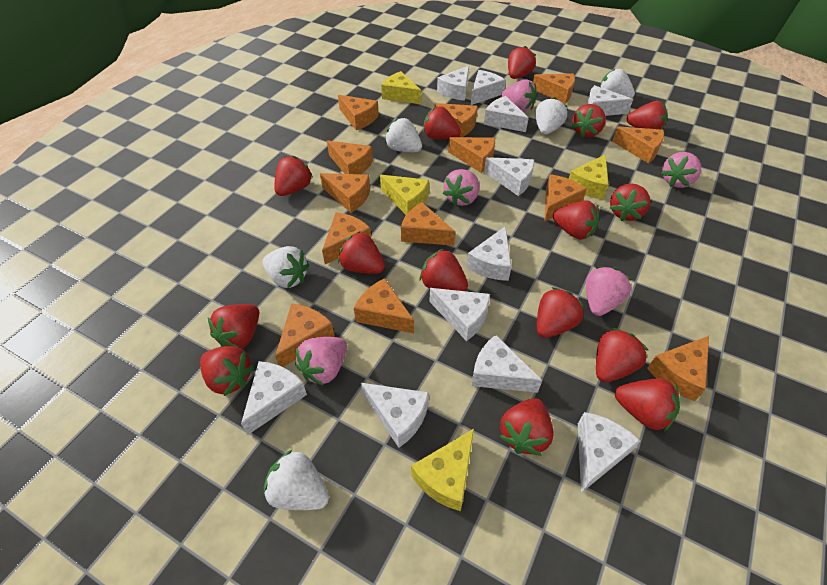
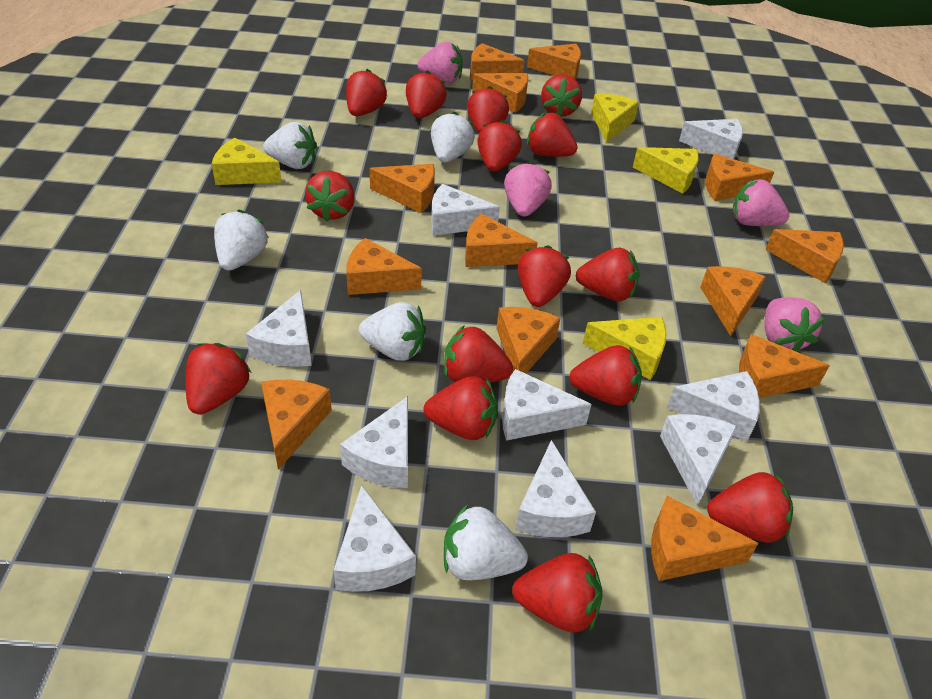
pink strawberry: 5 -> 4
white cheese: 11 -> 9

